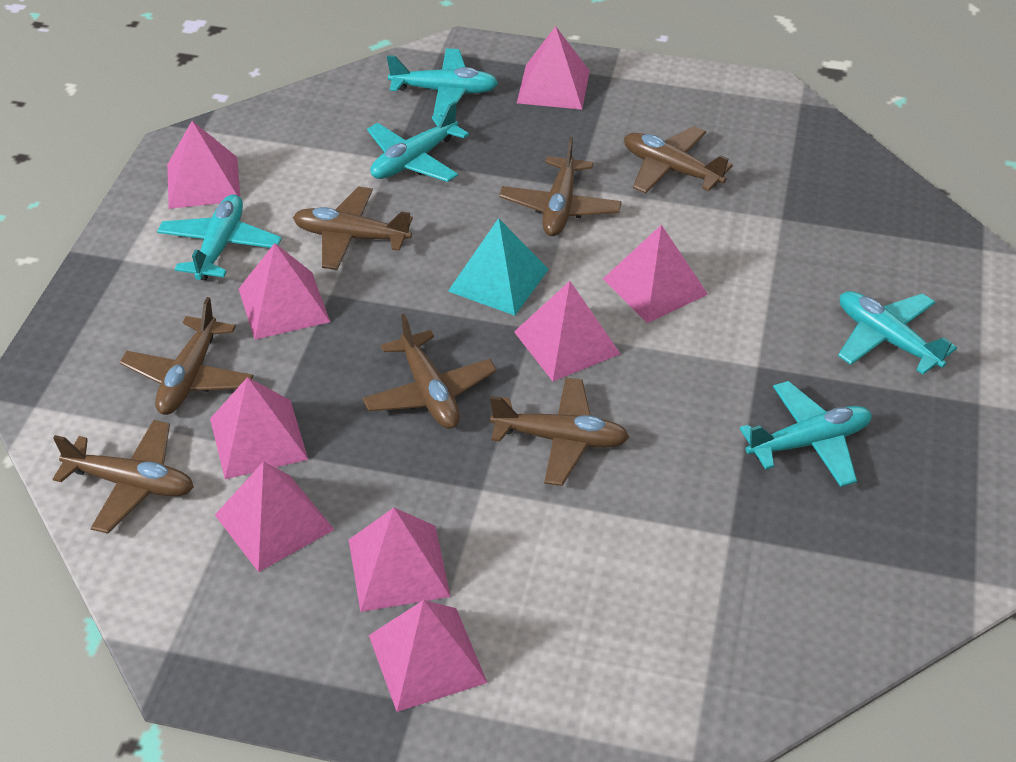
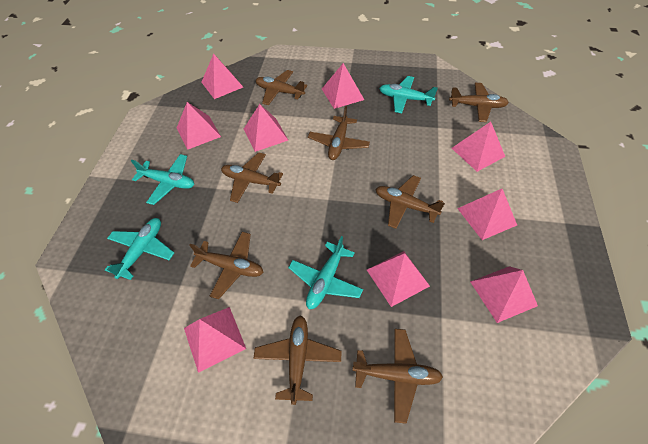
brown plane: 7 -> 8
turquoise plane: 5 -> 4
turquoise pyramid: 1 -> 0

